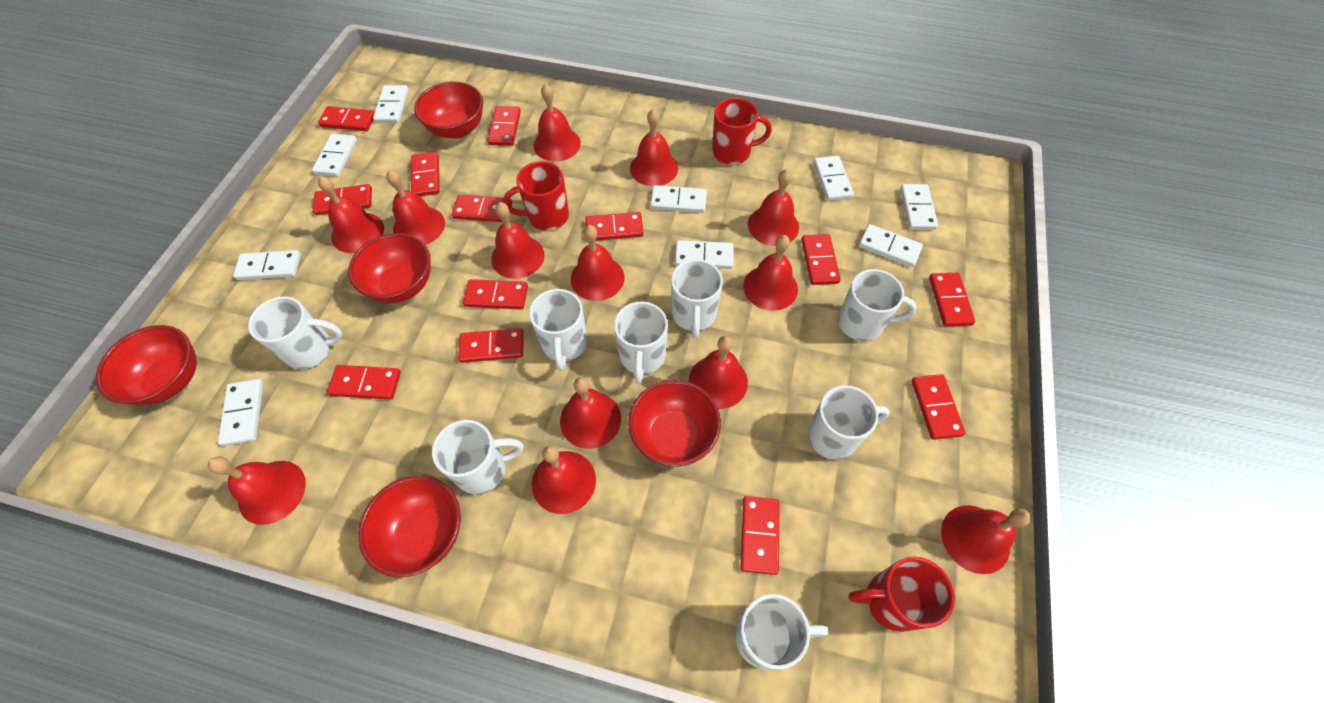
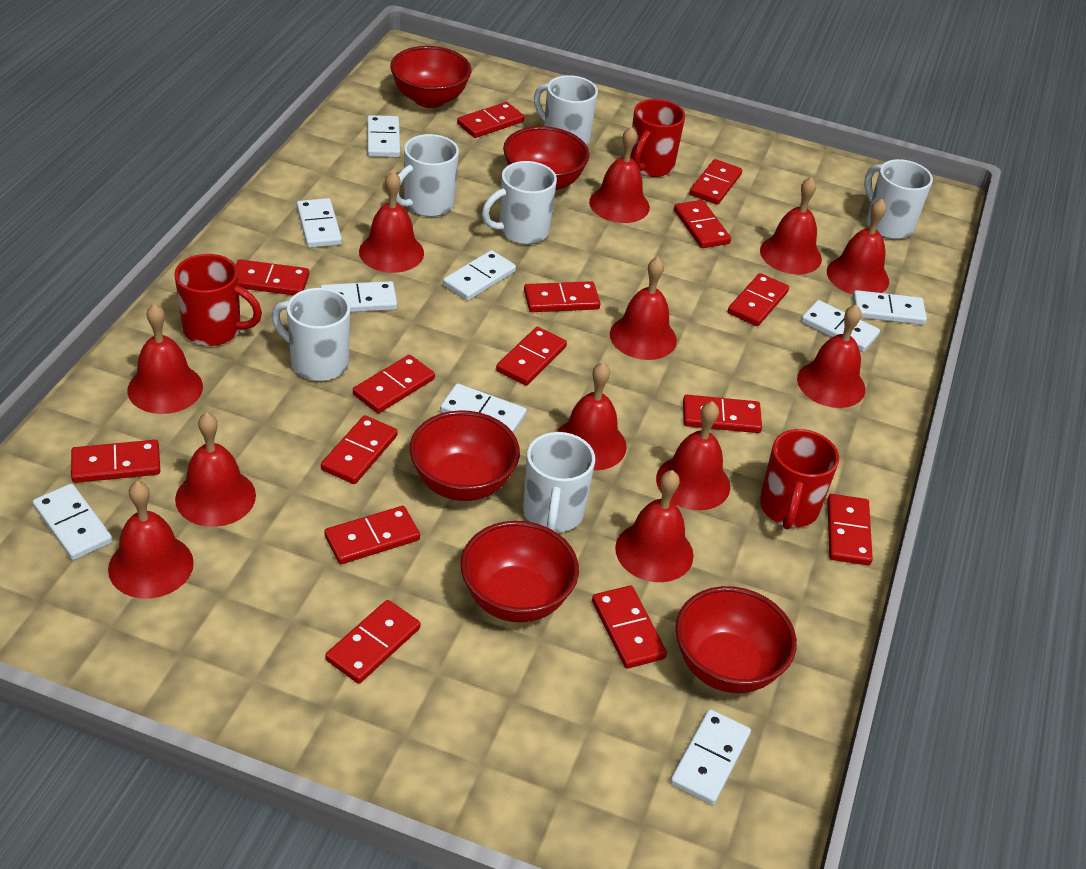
red bell: 13 -> 12
red domino: 13 -> 15
white mug: 8 -> 6

